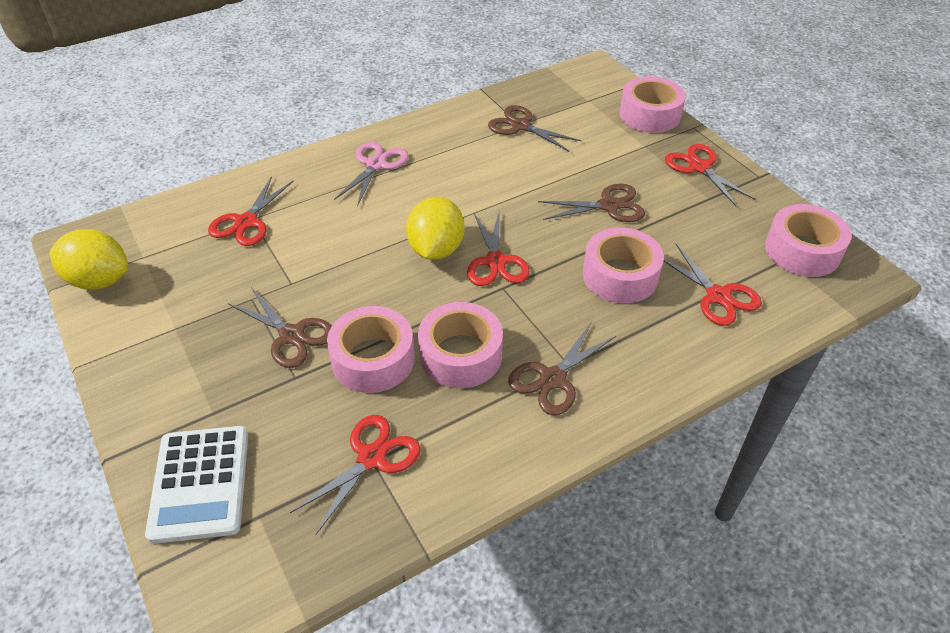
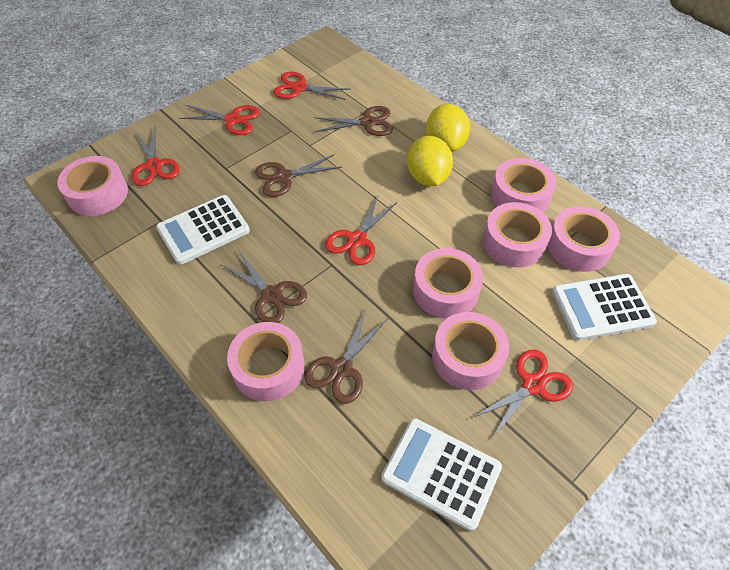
pink scissors: 1 -> 0
pink tape: 5 -> 7
white calculator: 1 -> 3

